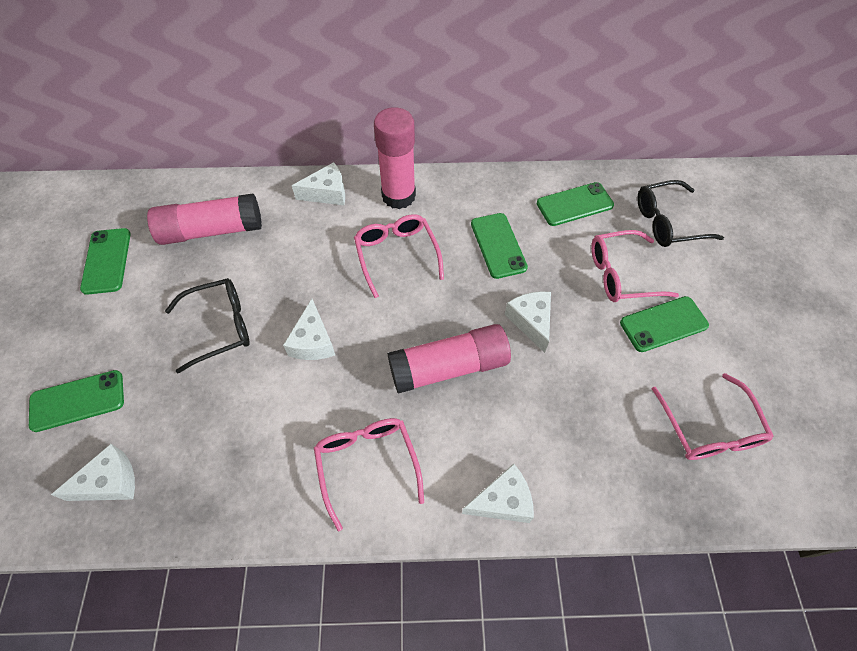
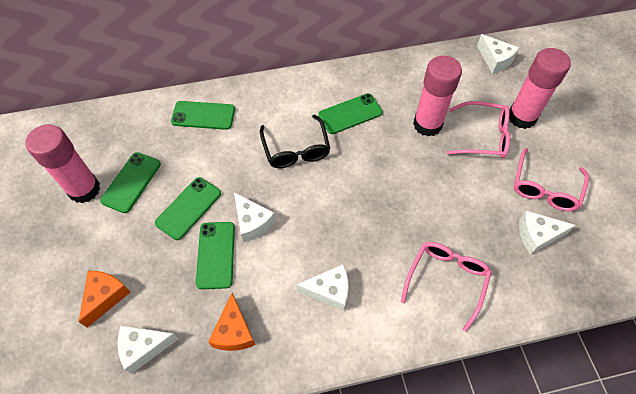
black glasses: 2 -> 1
orange cheese: 0 -> 2
pink glasses: 4 -> 3

